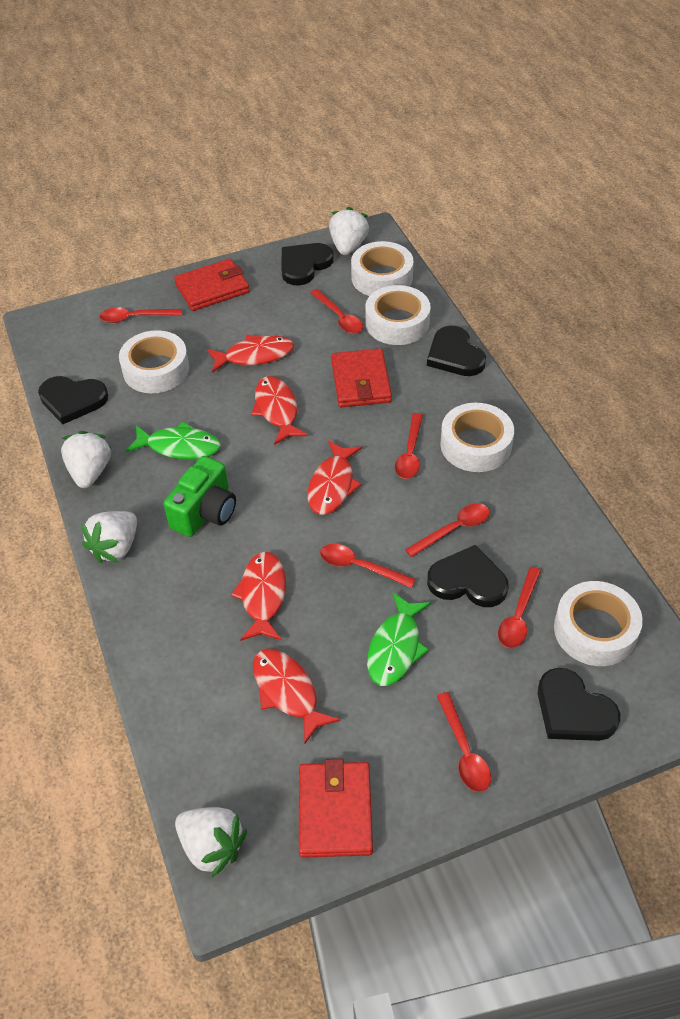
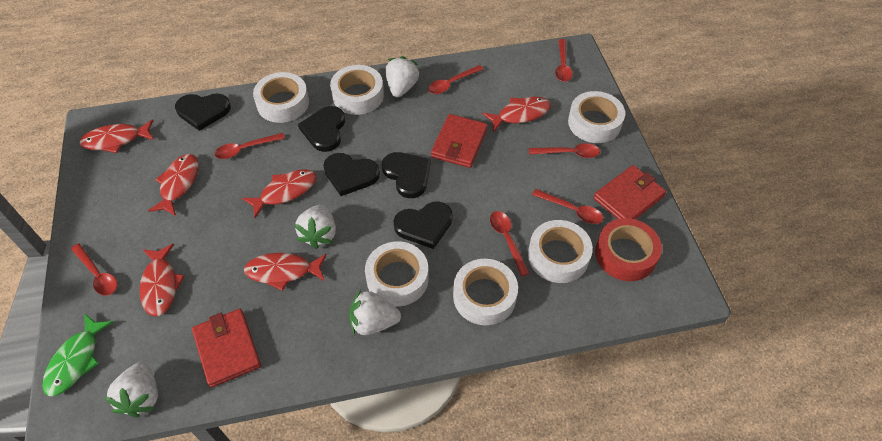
green camera: 1 -> 0
green fish: 2 -> 1
red fish: 5 -> 6
red tape: 0 -> 1
white tape: 5 -> 6

